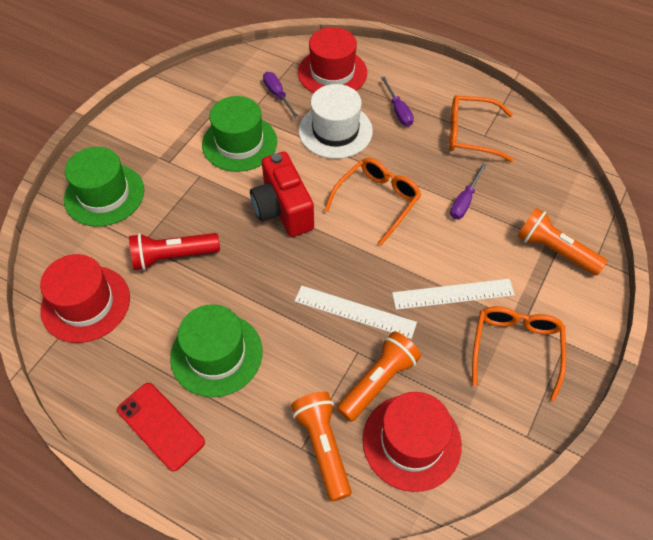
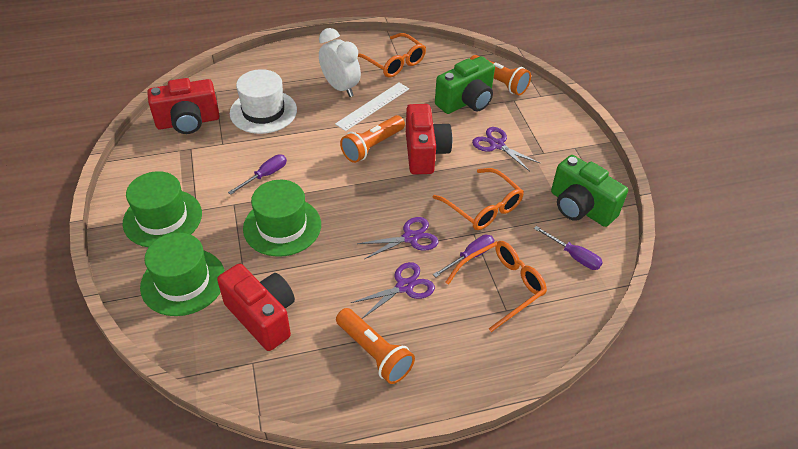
green camera: 0 -> 2
purple scissors: 0 -> 3
red camera: 1 -> 3
red flashlight: 1 -> 0
red hat: 3 -> 0
red phone: 1 -> 0
white clock: 0 -> 1
white ruler: 2 -> 1

